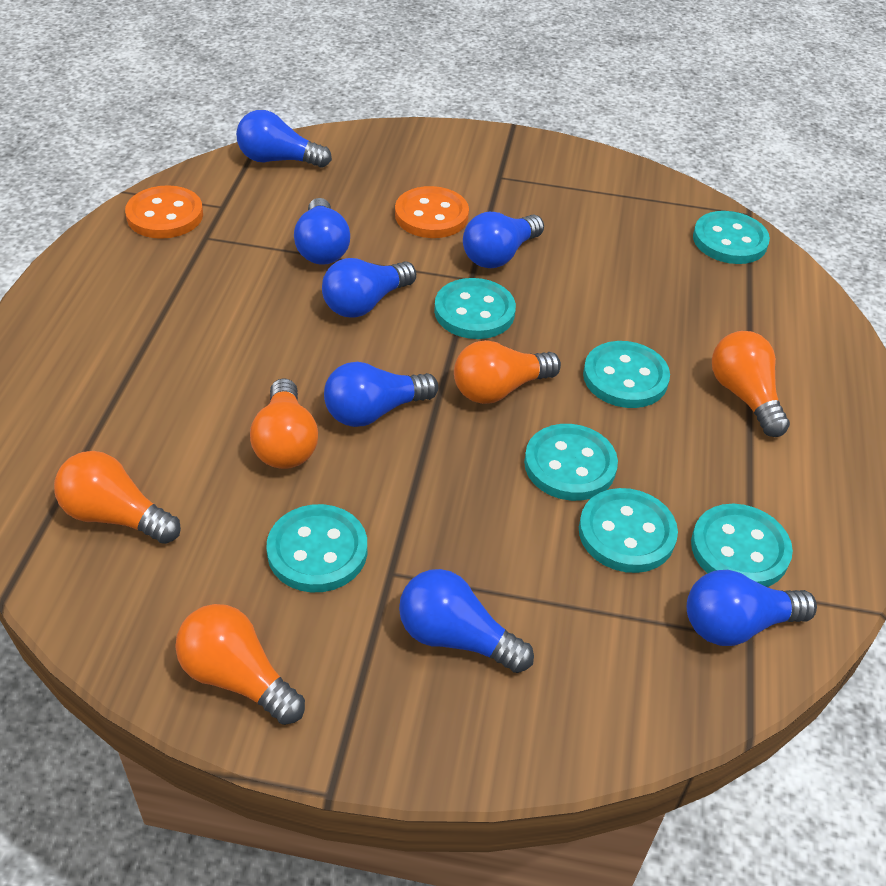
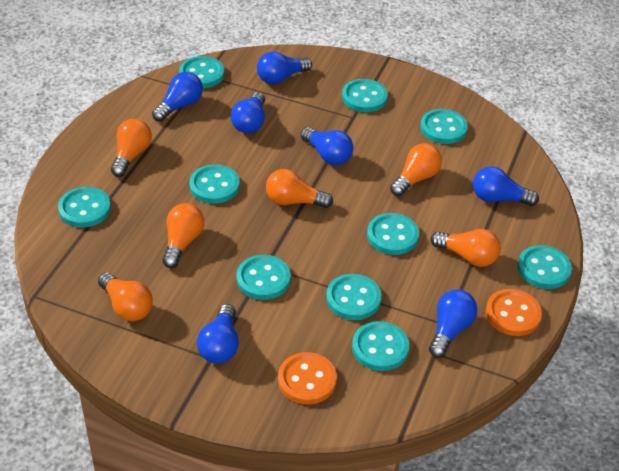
orange light bulb: 5 -> 6
turquoise button: 7 -> 10

